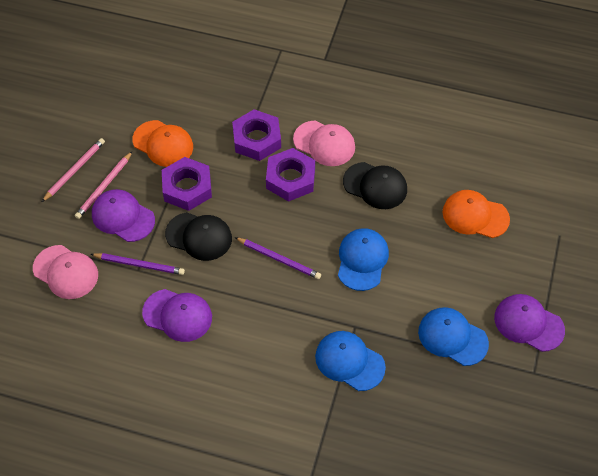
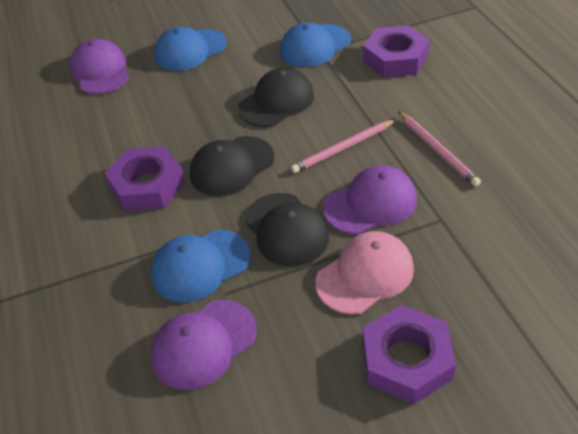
black cap: 2 -> 3
orange cap: 2 -> 0
pink cap: 2 -> 1
purple pencil: 2 -> 0

